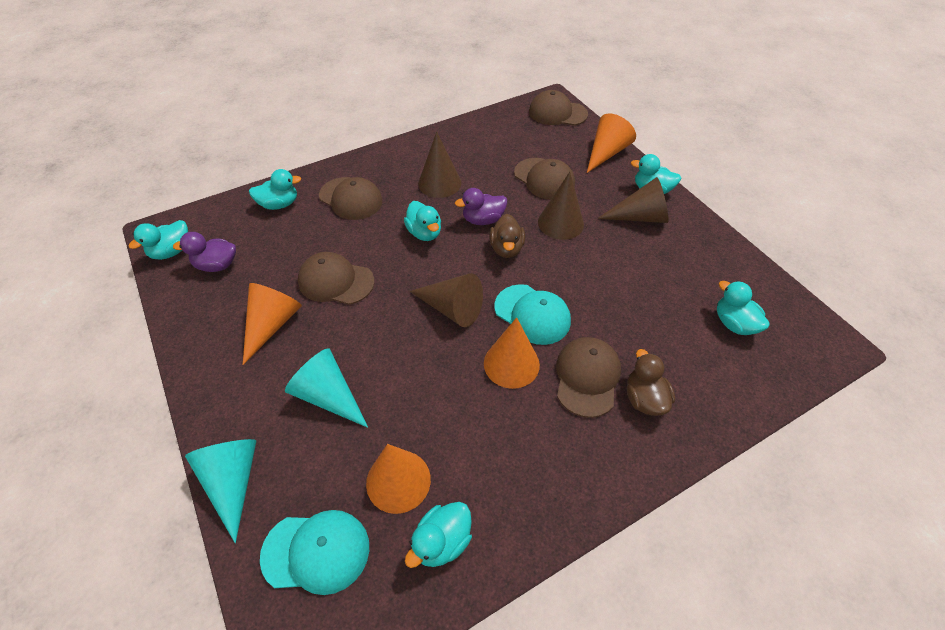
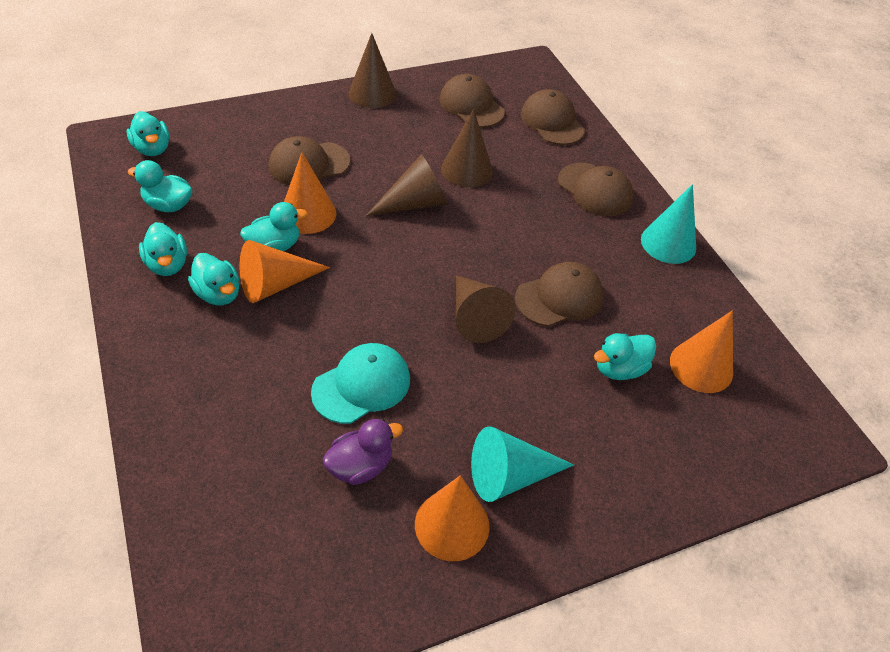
brown duck: 2 -> 0
purple duck: 2 -> 1
turquoise cap: 2 -> 1

